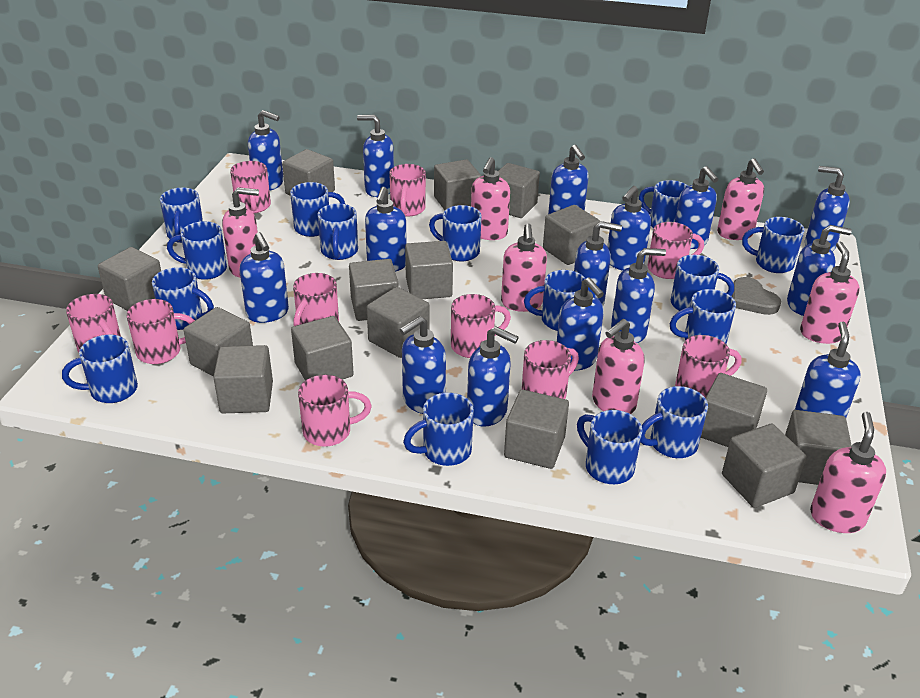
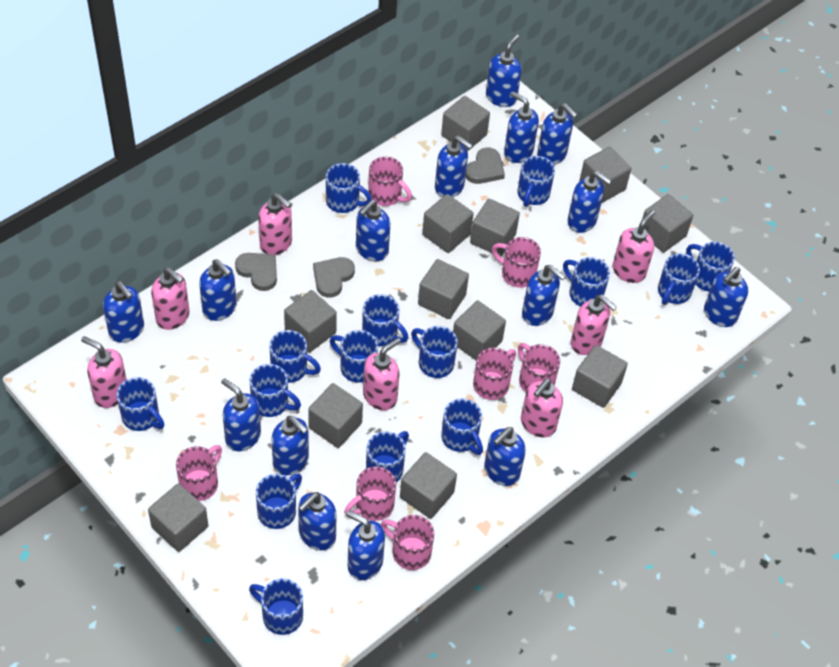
grey cube: 15 -> 12
grey heart: 1 -> 3
pink mug: 10 -> 7

